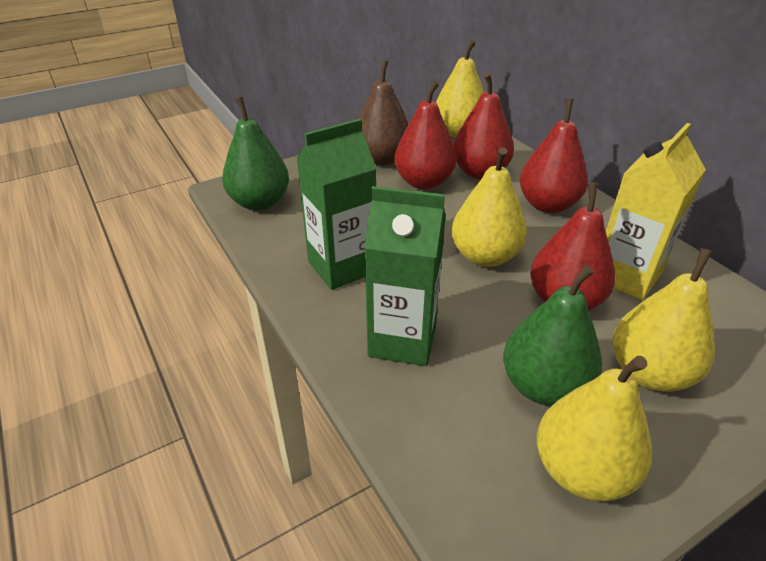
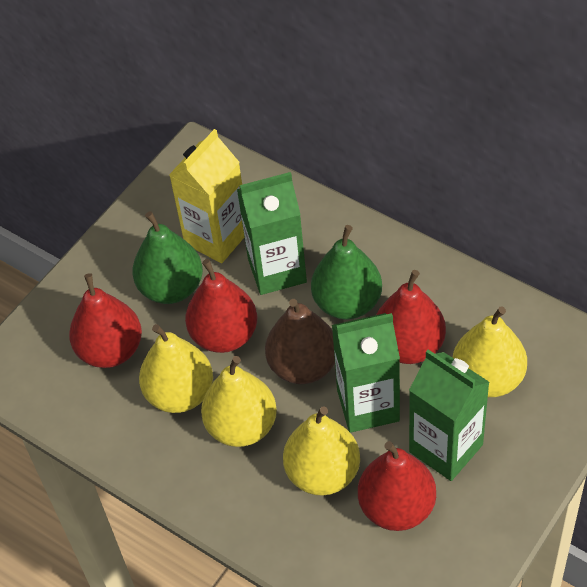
green carton: 2 -> 3

